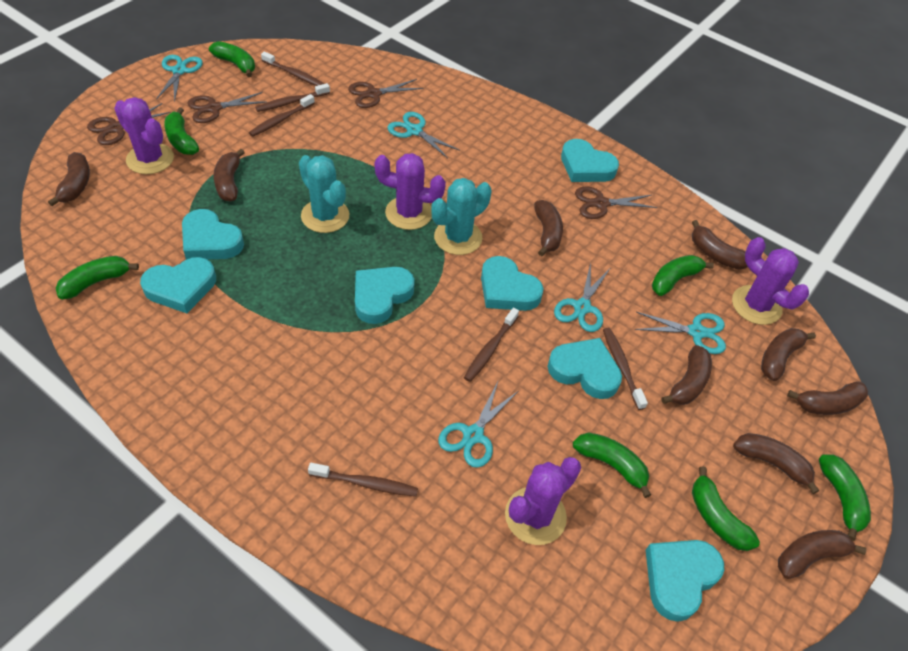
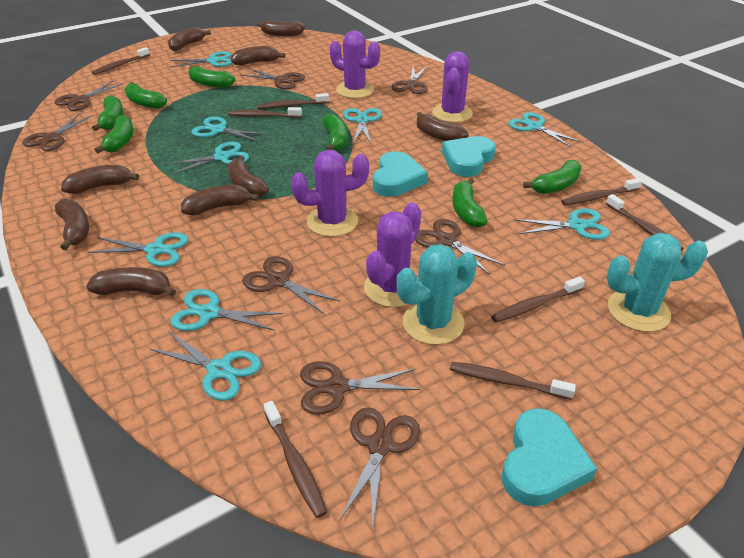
brown scissors: 4 -> 8
brown toothbrush: 6 -> 8
turquoise heart: 7 -> 3
turquoise scissors: 5 -> 9

